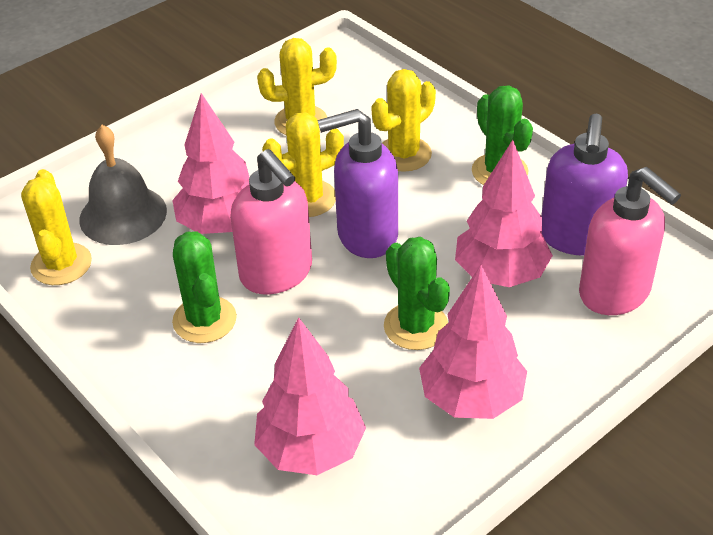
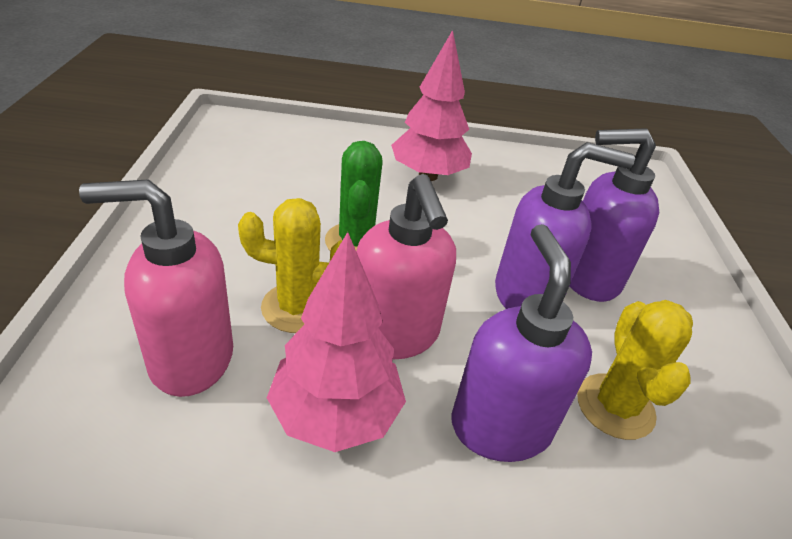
green cactus: 3 -> 1
grey bell: 1 -> 0
pink tree: 4 -> 2
purple soap dispenser: 2 -> 3
yellow cactus: 4 -> 2

